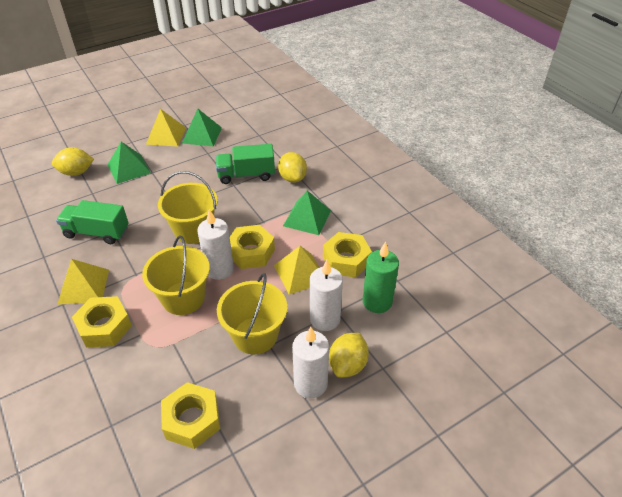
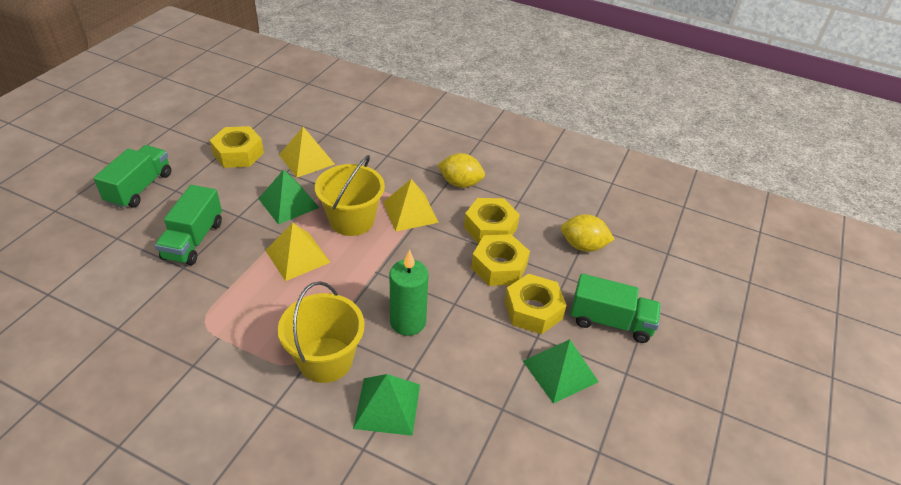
green truck: 2 -> 3
white candle: 3 -> 0
yellow bucket: 3 -> 2
yellow lemon: 3 -> 2

